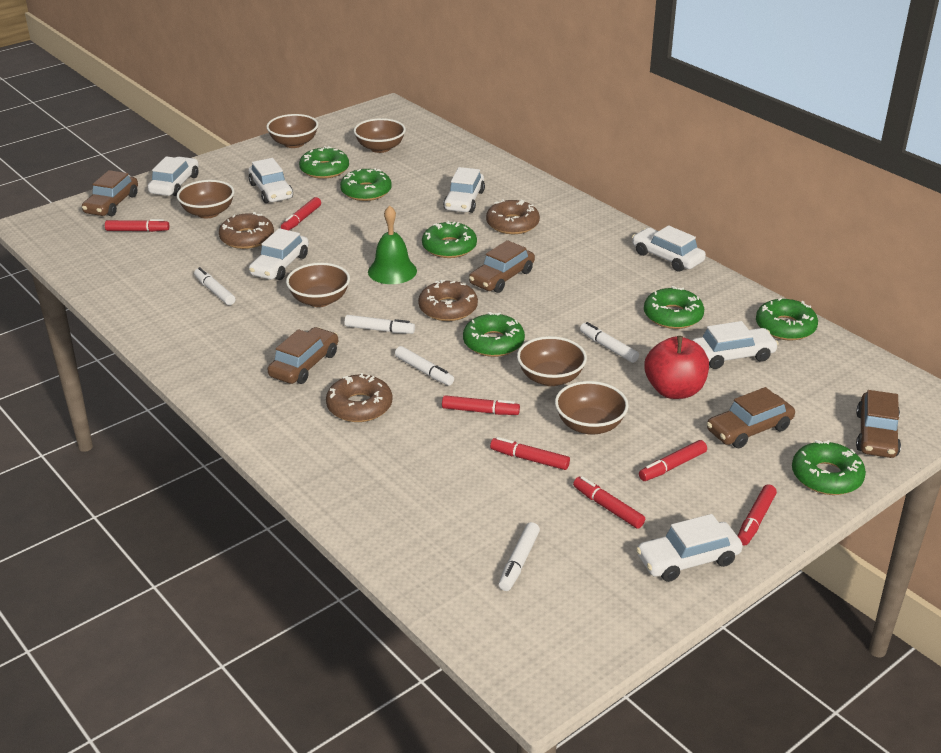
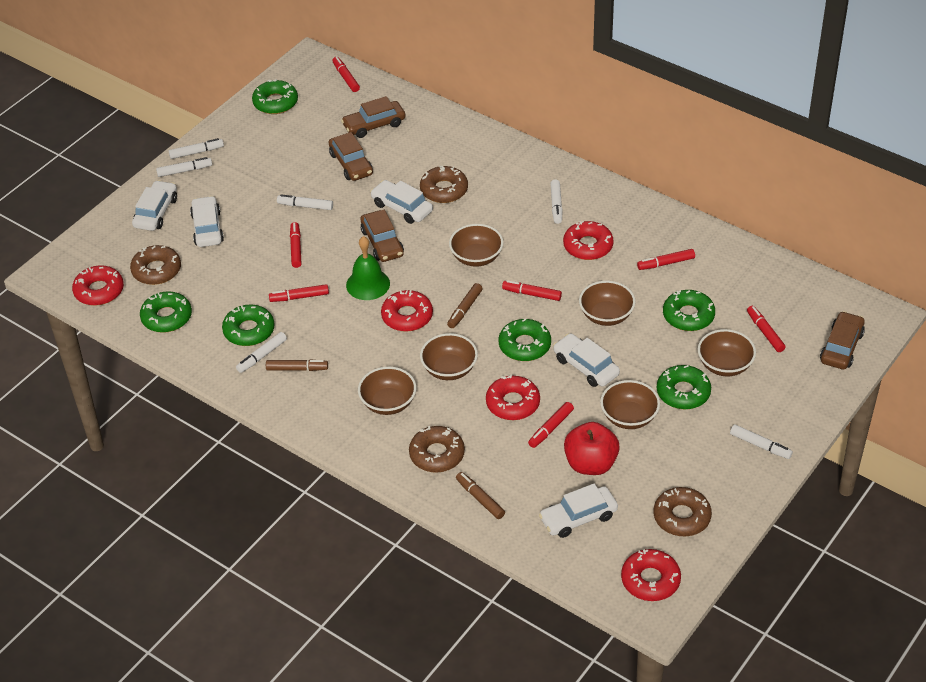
brown car: 5 -> 4
brown marker: 0 -> 3
green donut: 7 -> 6
red donut: 0 -> 5
white car: 7 -> 5
white marker: 5 -> 6

